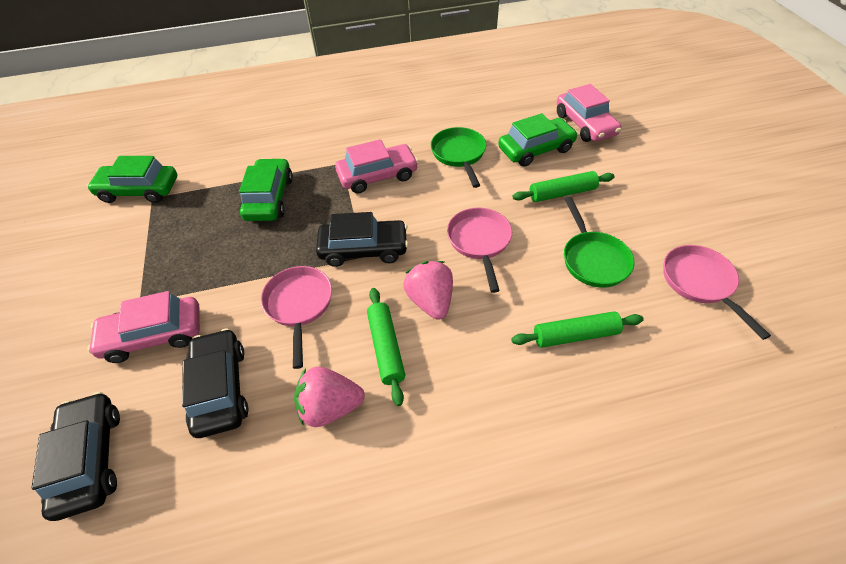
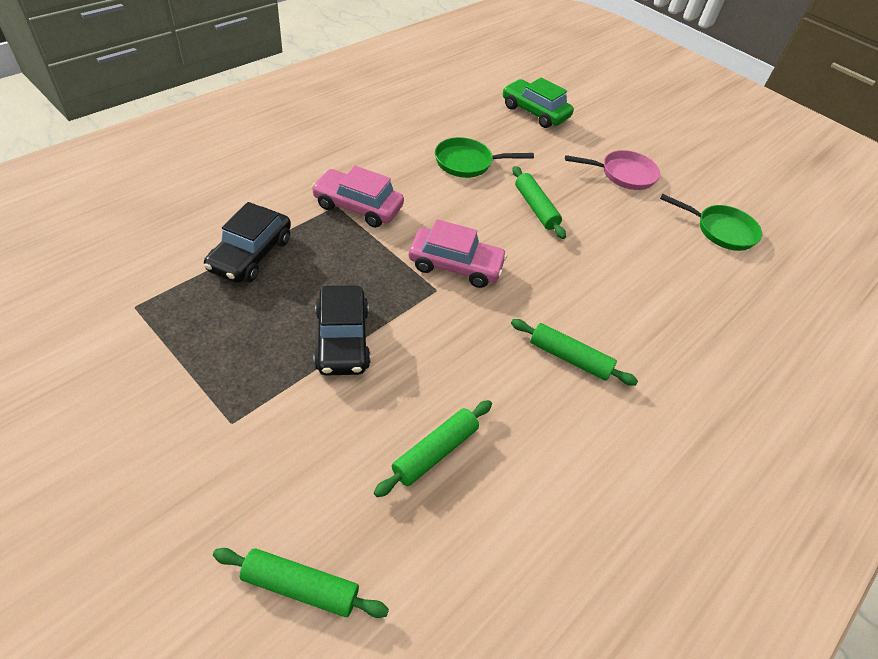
black car: 3 -> 2
green car: 3 -> 1
green rolling pin: 3 -> 4
pink car: 3 -> 2
pink pan: 3 -> 1
pink strawberry: 2 -> 0

